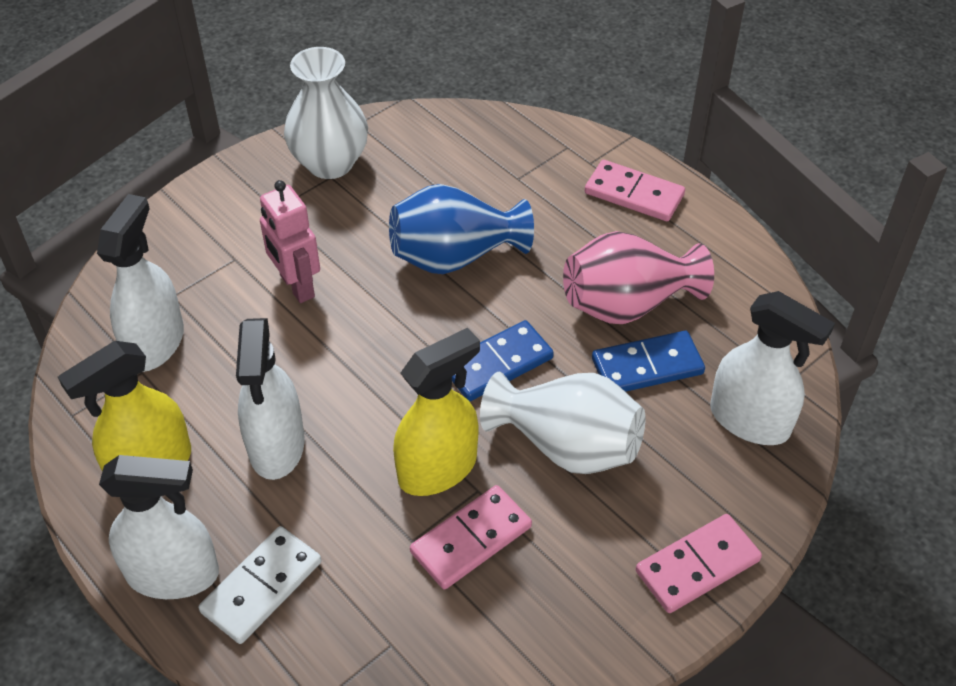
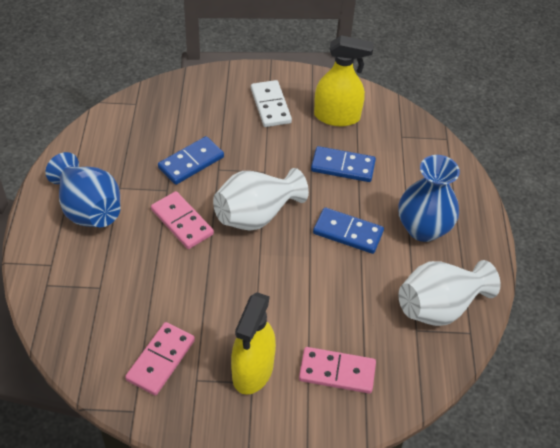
blue domino: 2 -> 3
blue vase: 1 -> 2
pink robot: 1 -> 0
pink vase: 1 -> 0
white spray bottle: 4 -> 0

